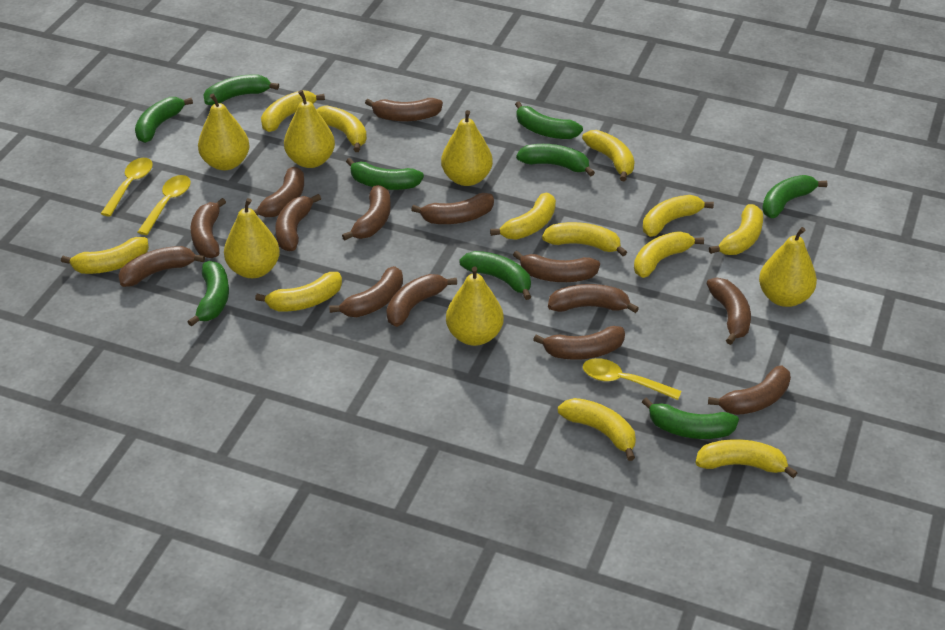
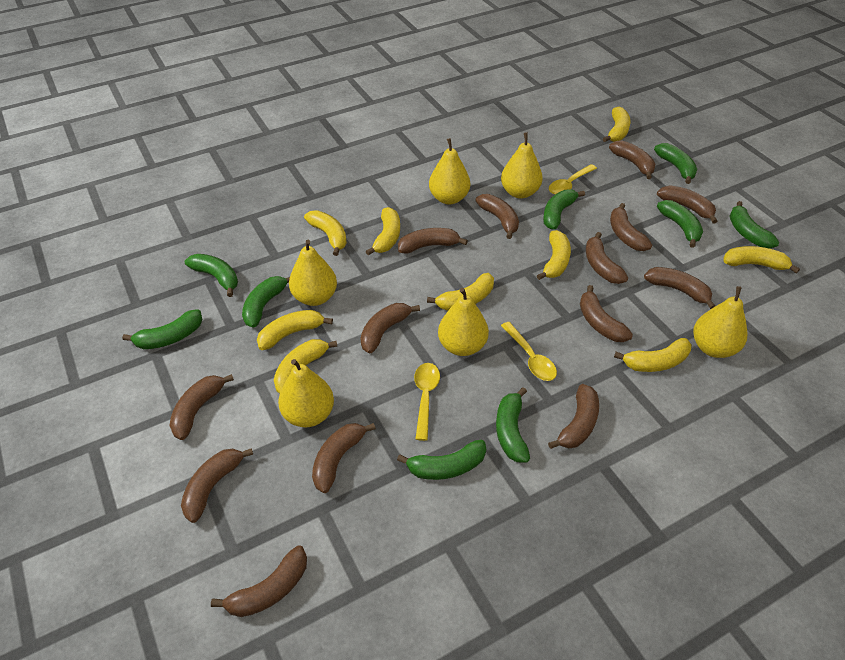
yellow banana: 12 -> 9

